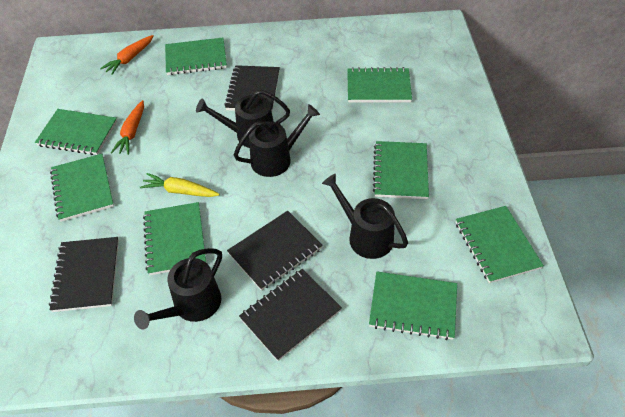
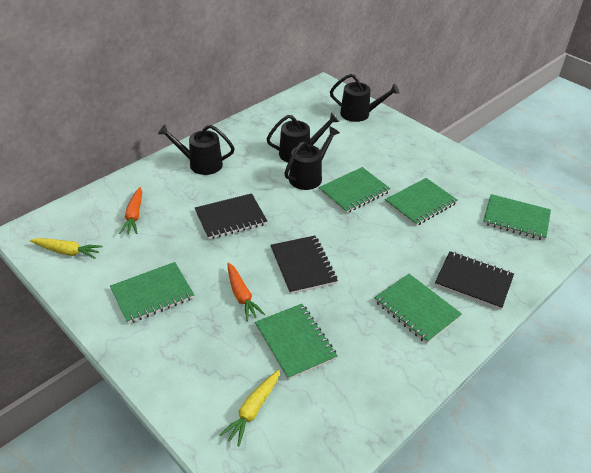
black notebook: 4 -> 3
green notebook: 8 -> 6
yellow carrot: 1 -> 2

